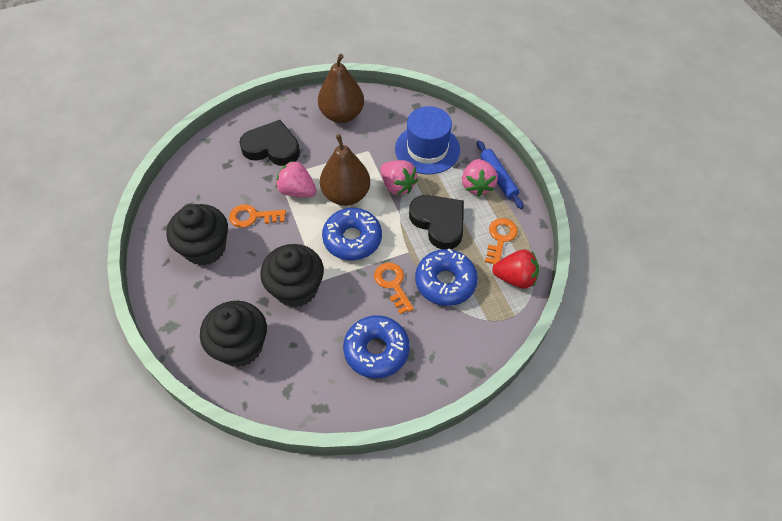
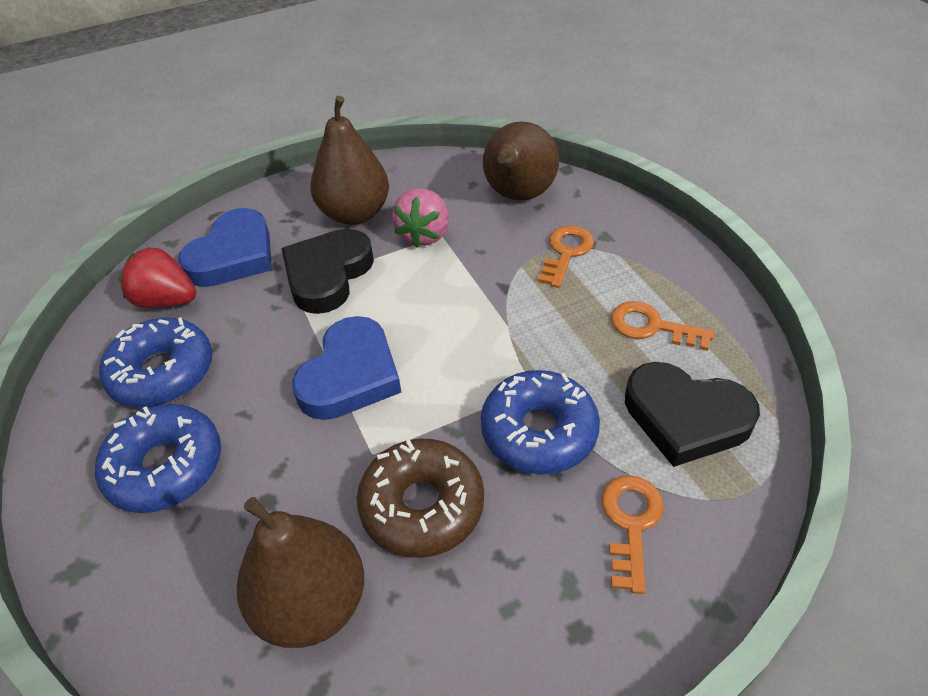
black cupcake: 3 -> 0
blue hat: 1 -> 0
blue heart: 0 -> 2
blue rolling pin: 1 -> 0
brown donut: 0 -> 1
brown pear: 2 -> 3
pink strawberry: 3 -> 1

